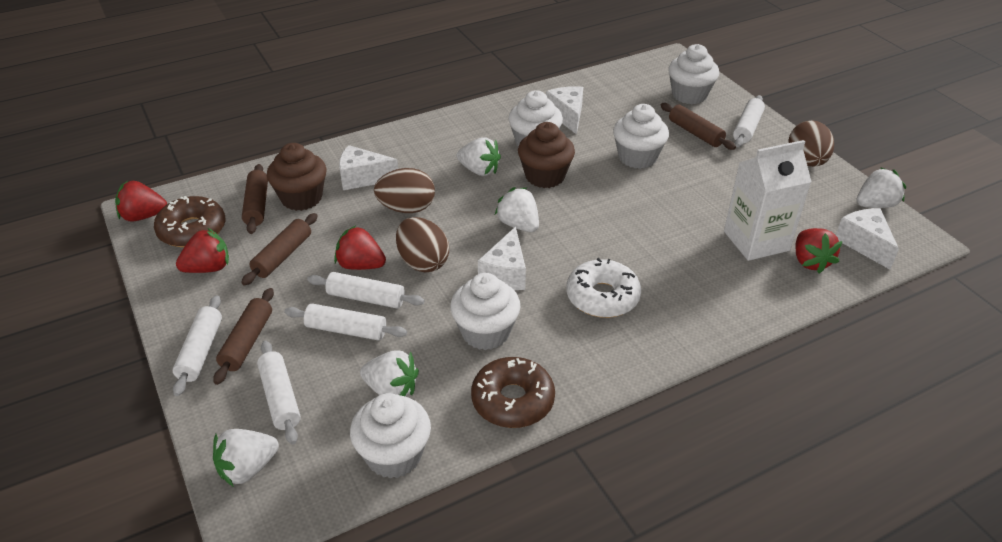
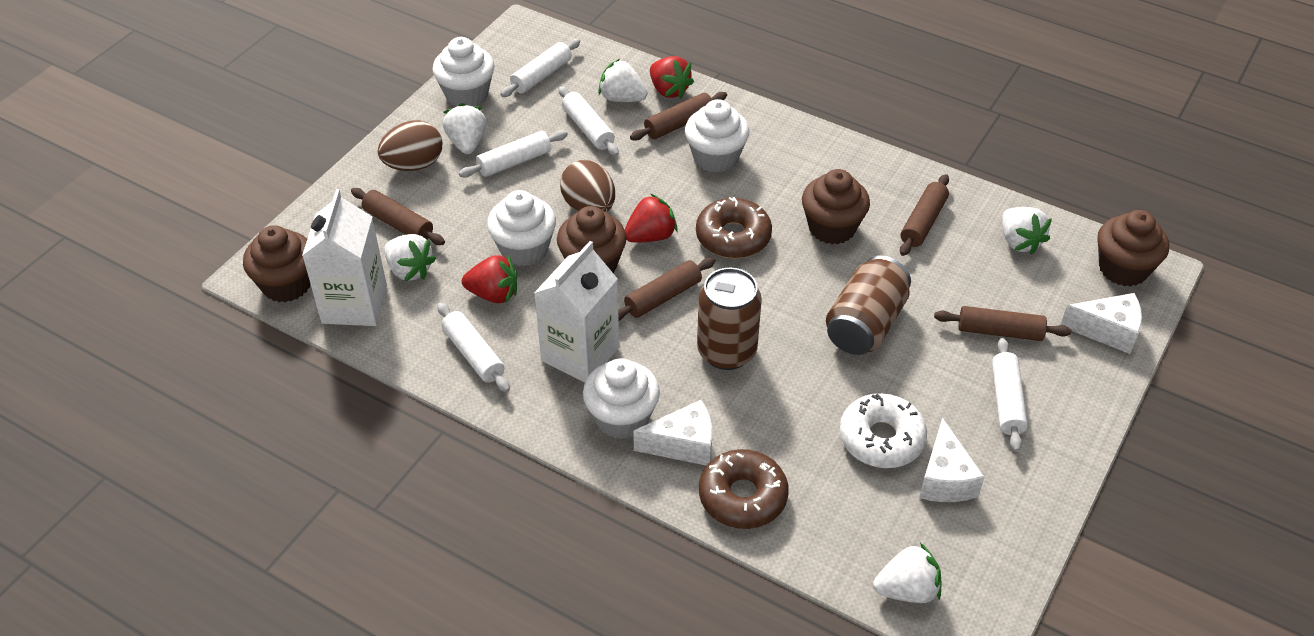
brown can: 0 -> 2
brown cupcake: 2 -> 4
brown egg: 3 -> 2
brown rolling pin: 4 -> 5
red strawberry: 4 -> 3
white carton: 1 -> 2
white cheese: 4 -> 3
white cupcake: 5 -> 4

